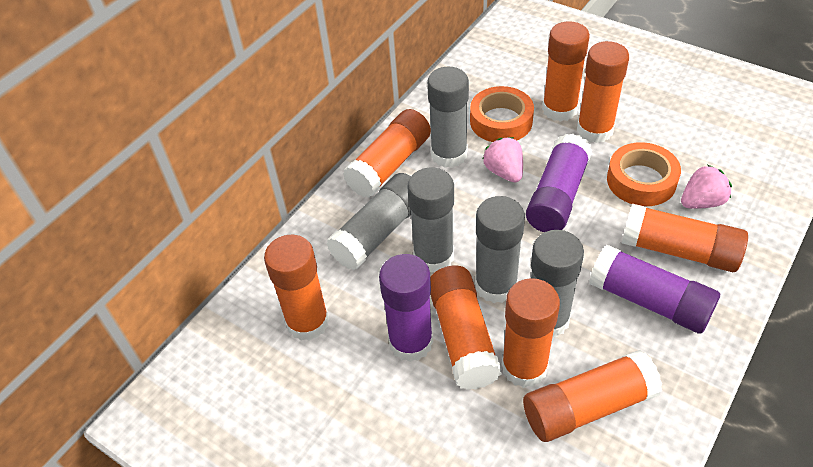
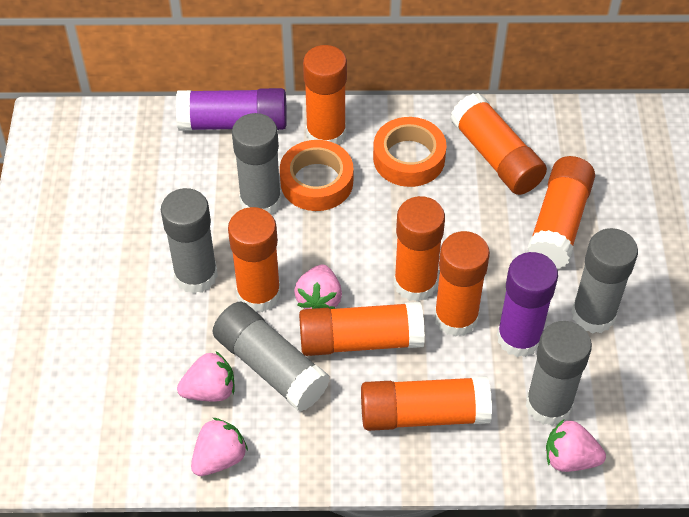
pink strawberry: 2 -> 4
purple glue stick: 3 -> 2

